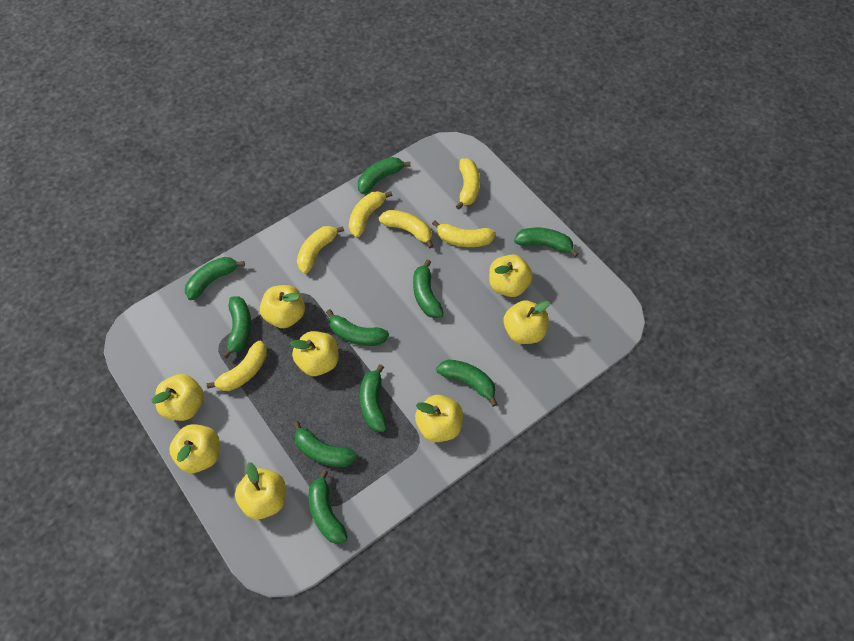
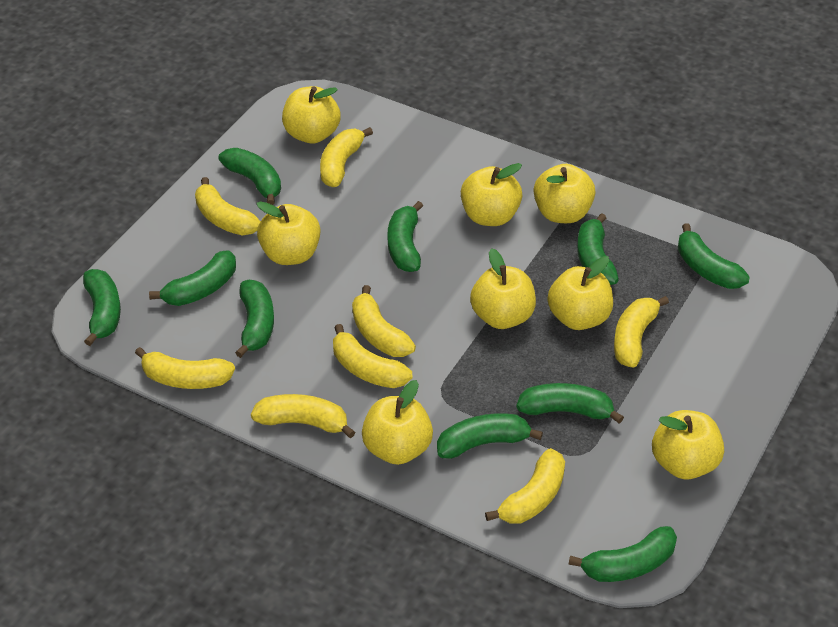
yellow banana: 6 -> 8

